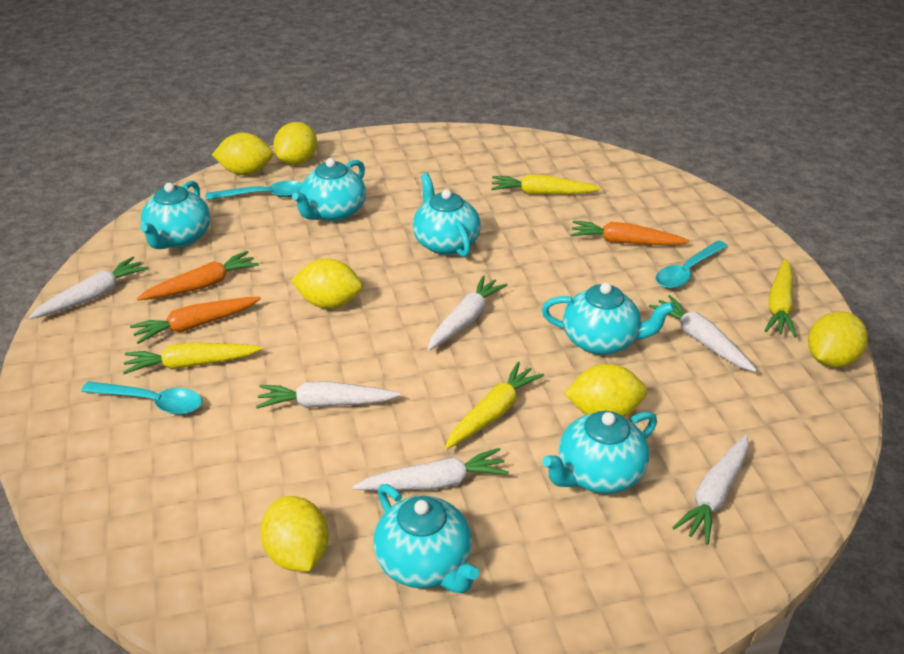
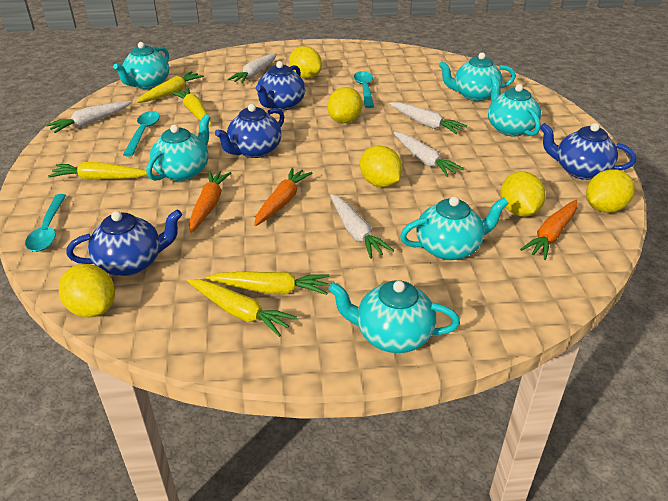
blue teapot: 0 -> 4
white carrot: 6 -> 5
yellow carrot: 4 -> 5

